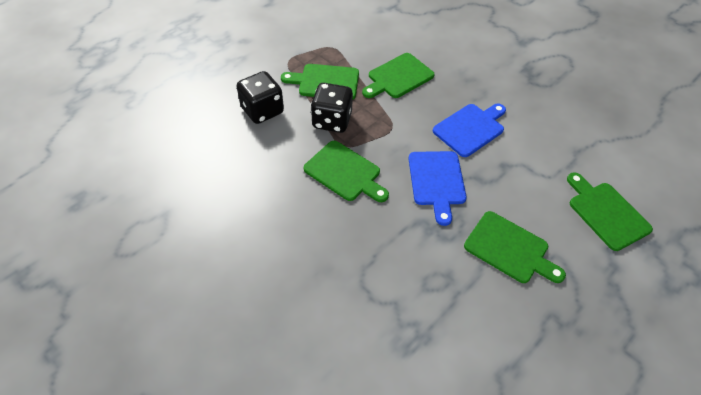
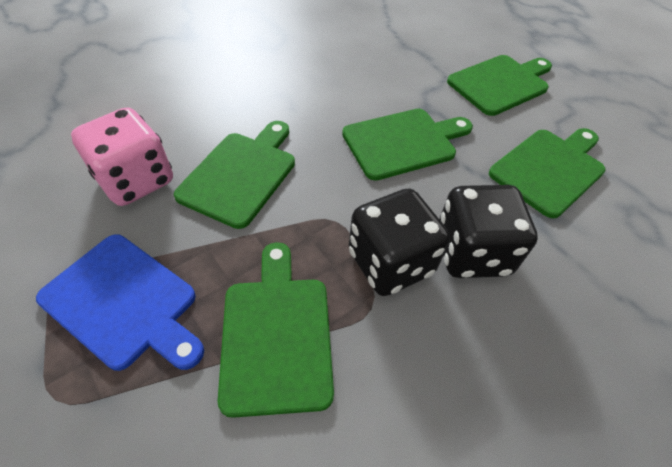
blue cutting board: 2 -> 1
pink dice: 0 -> 1

